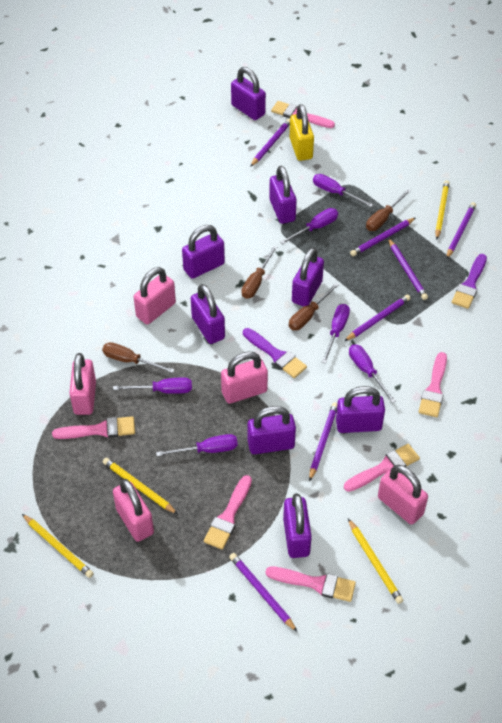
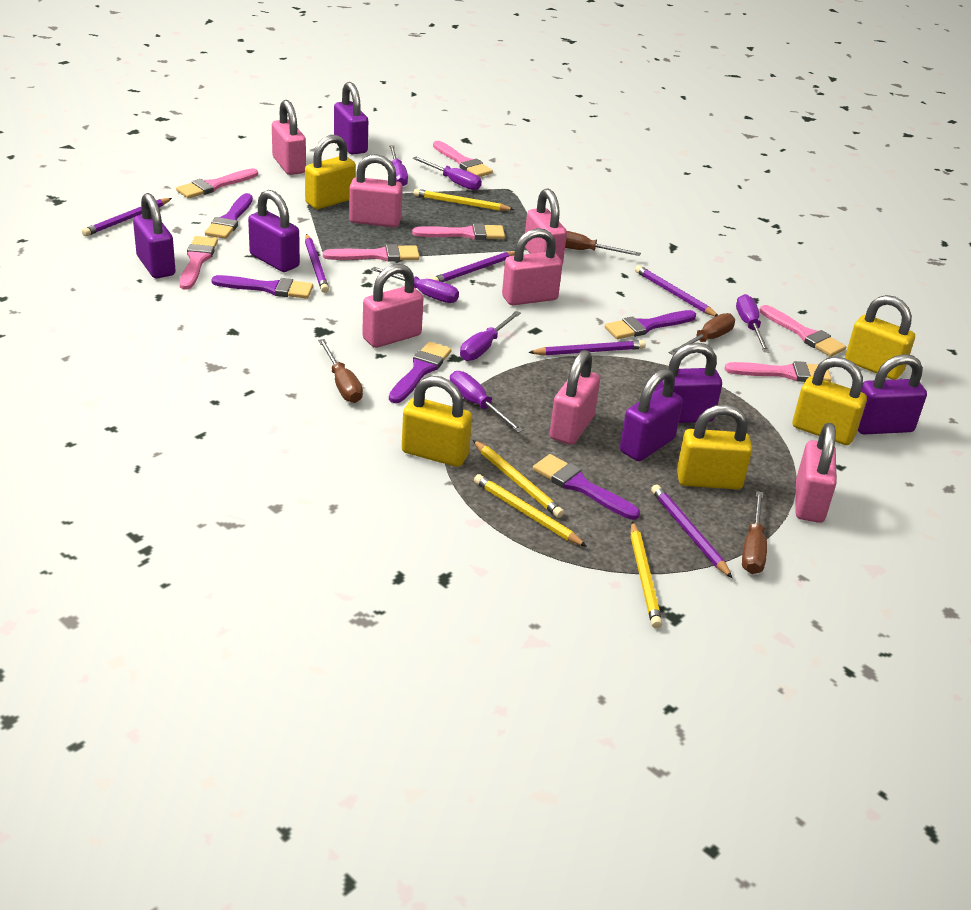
pink brush: 6 -> 7
pink padlock: 5 -> 7
purple brush: 2 -> 5
purple padlock: 8 -> 6
purple pencil: 7 -> 6
yellow padlock: 1 -> 5

